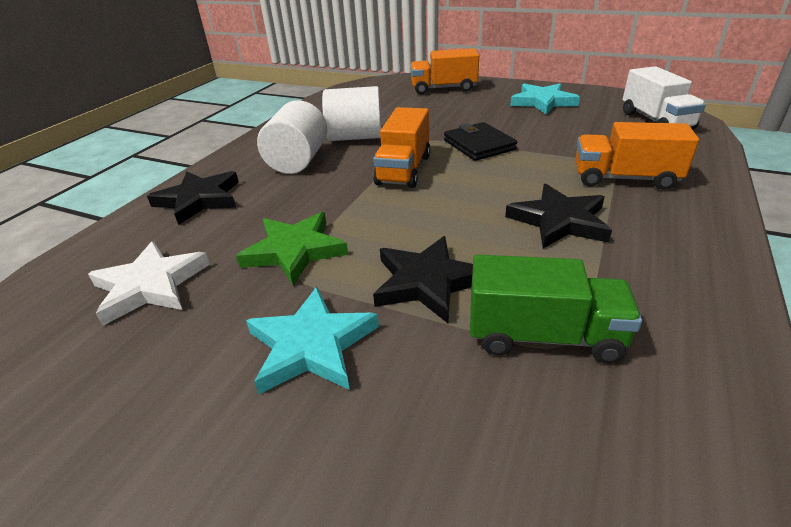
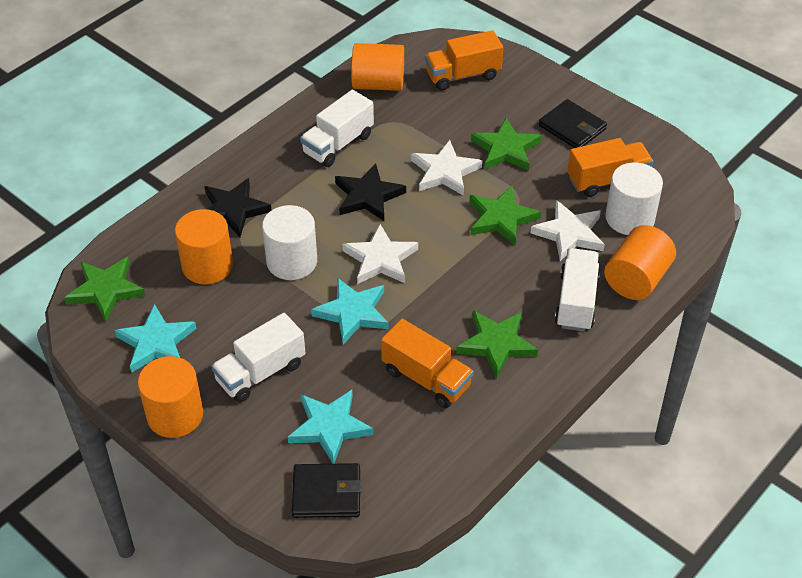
black star: 3 -> 2
black wallet: 1 -> 2
green star: 1 -> 4
green truck: 1 -> 0
orange cylinder: 0 -> 4
turquoise star: 2 -> 3
white star: 1 -> 3
white truck: 1 -> 3

